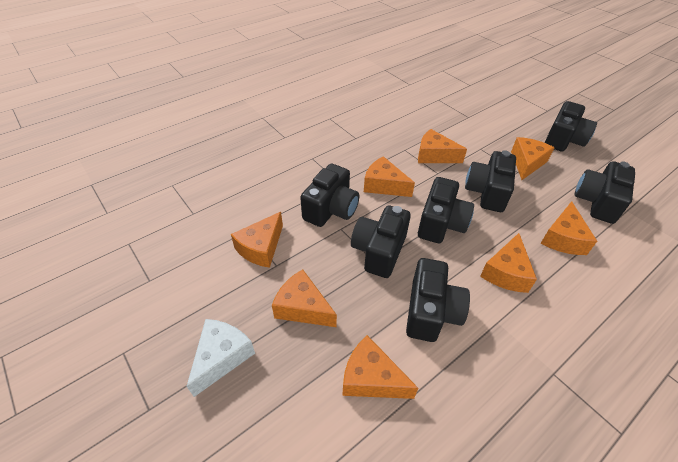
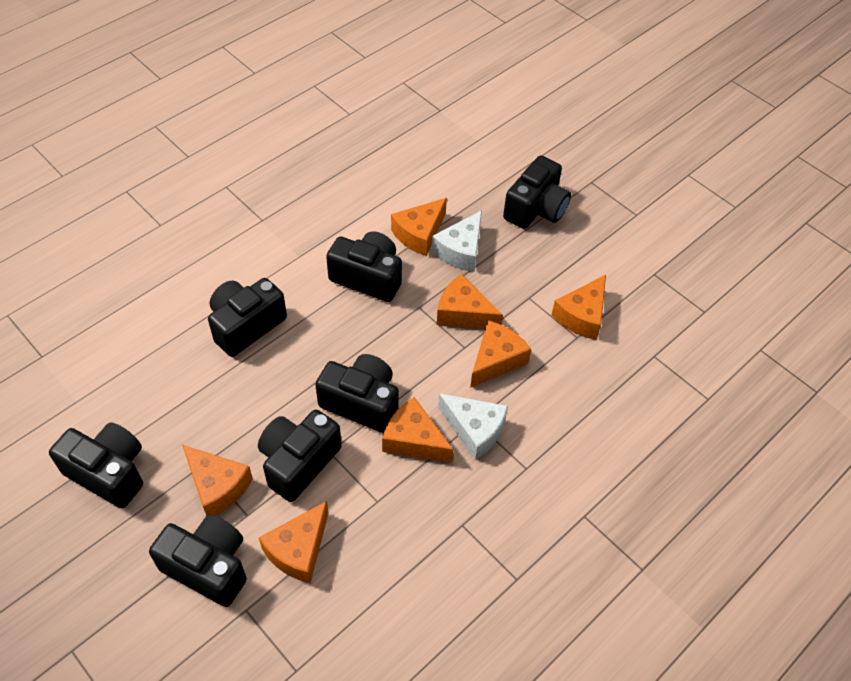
orange cheese: 8 -> 7
white cheese: 1 -> 2

